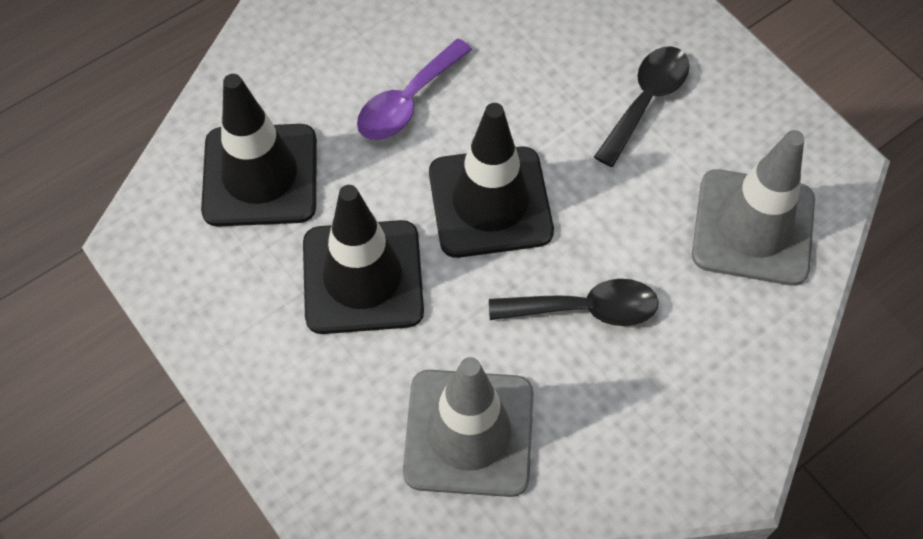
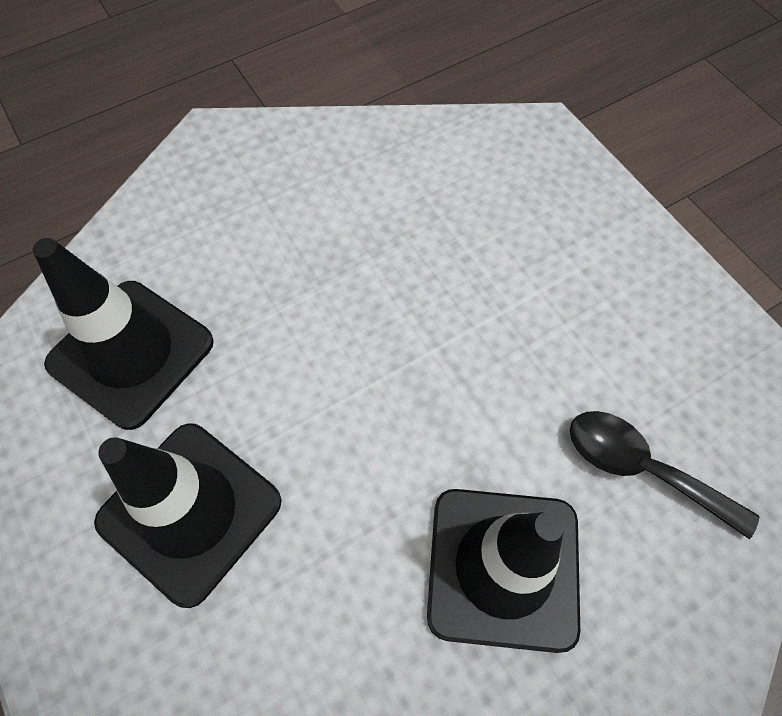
black spoon: 2 -> 1
grey traffic cone: 2 -> 0
purple spoon: 1 -> 0

